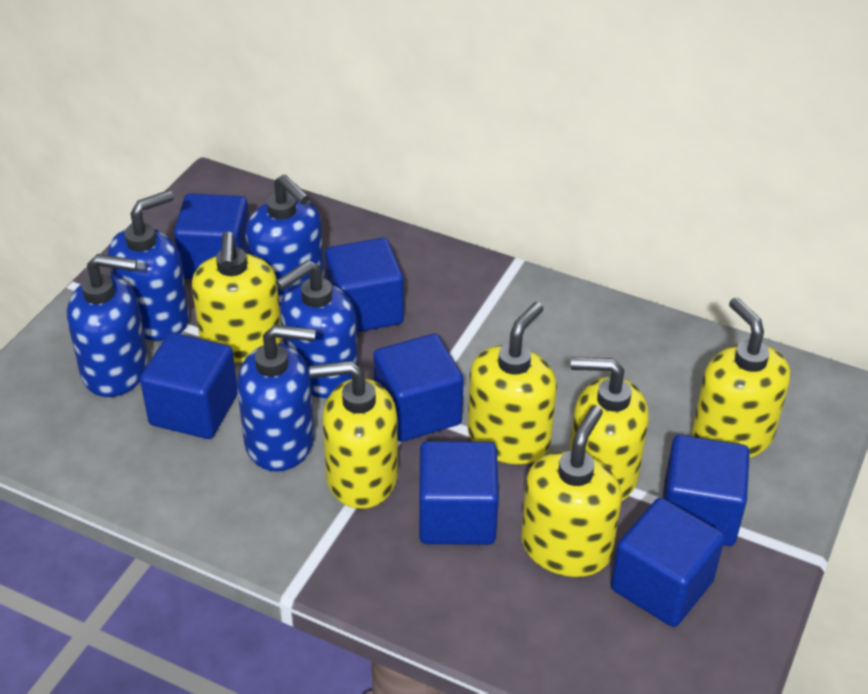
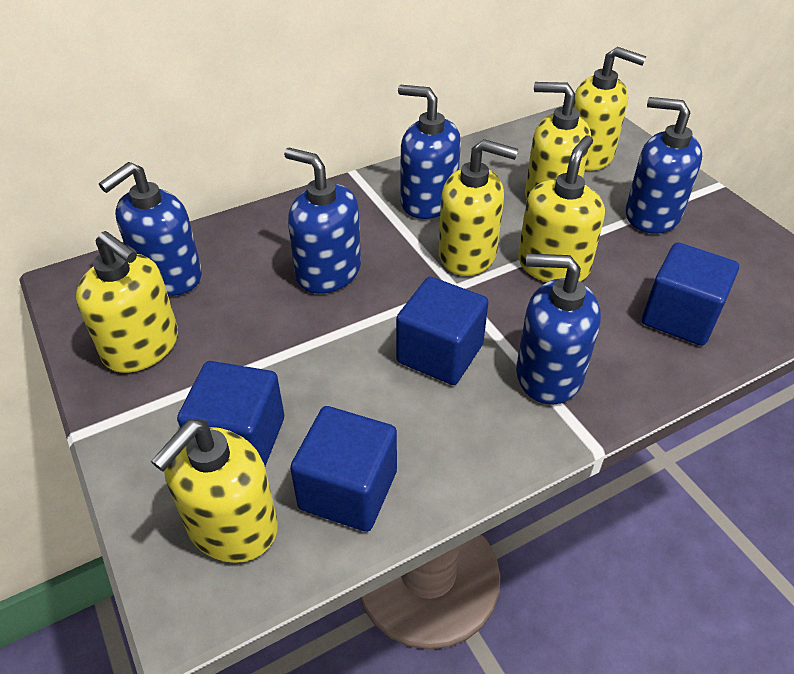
blue cube: 7 -> 4

